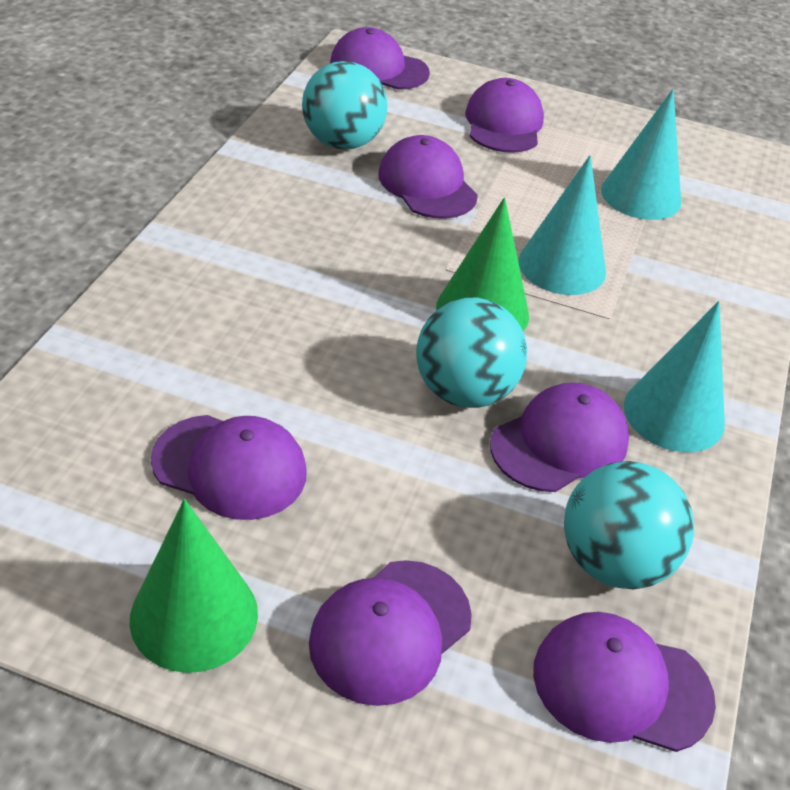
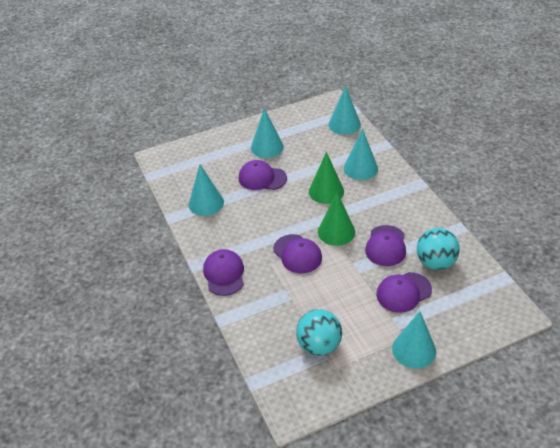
purple cap: 7 -> 5
turquoise ball: 3 -> 2
turquoise cone: 3 -> 5

